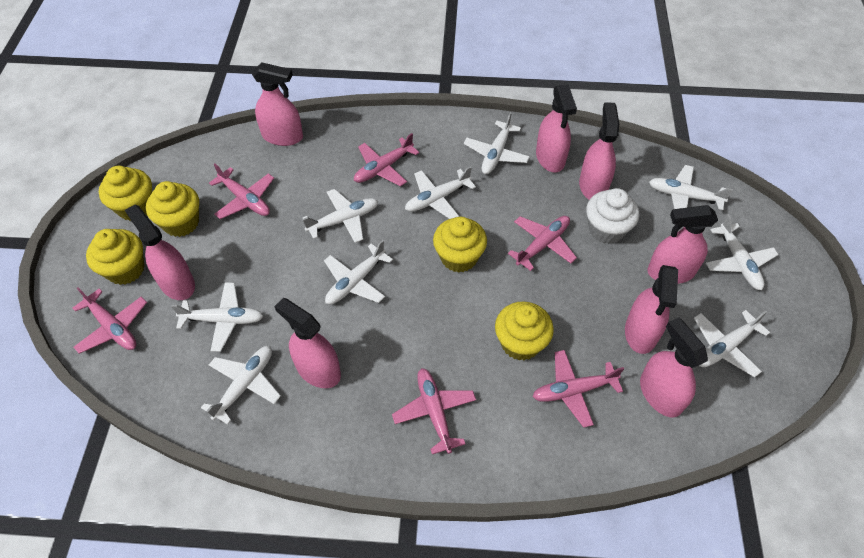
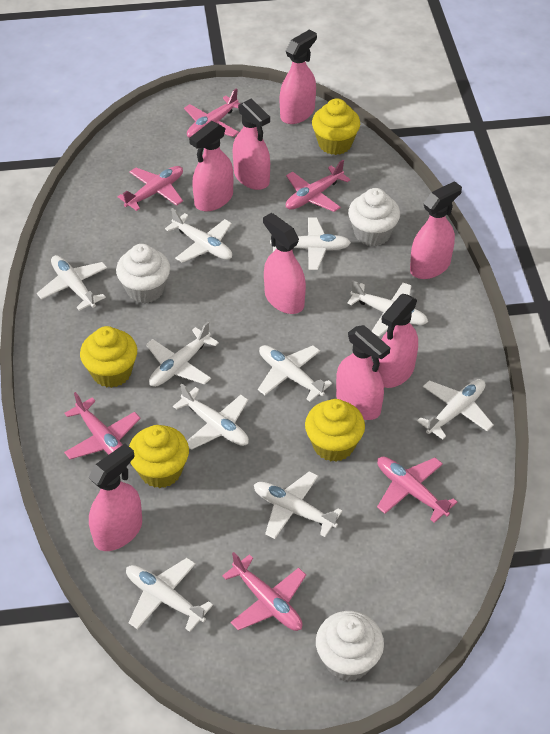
white cupcake: 1 -> 3
white plane: 9 -> 10
yellow cupcake: 5 -> 4

